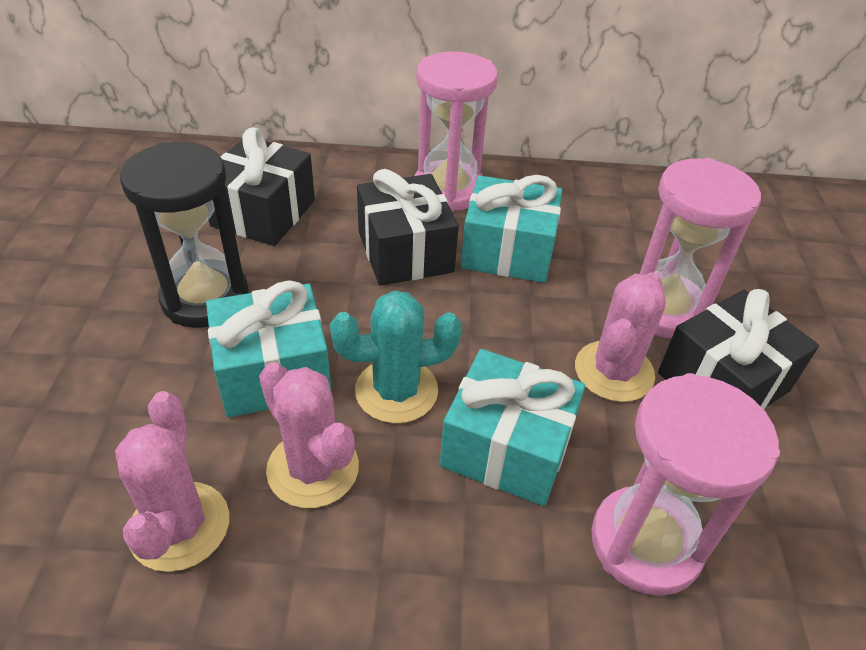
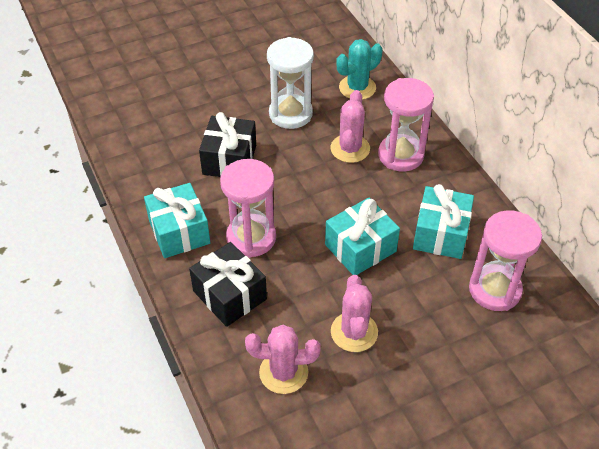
black gift: 3 -> 2
black hourglass: 1 -> 0
white hourglass: 0 -> 1

